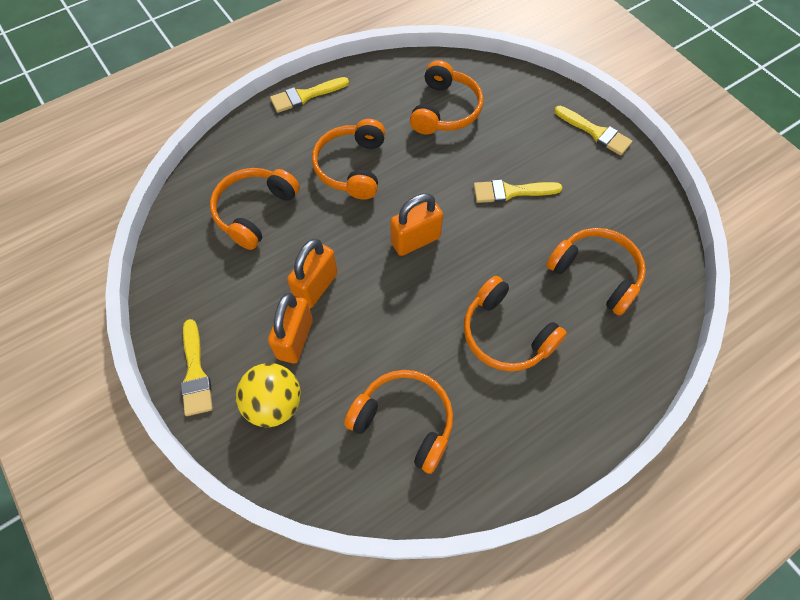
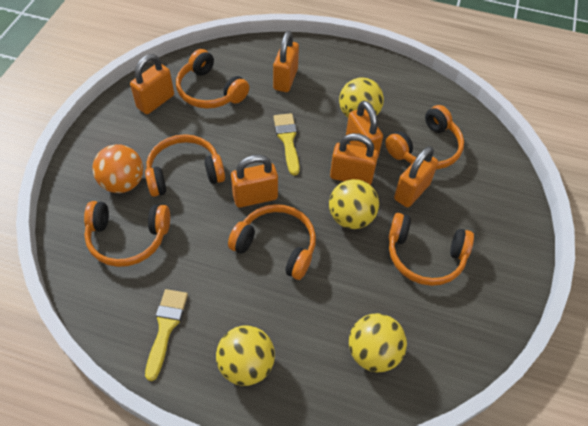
orange ball: 0 -> 1
orange padlock: 3 -> 6
yellow ball: 1 -> 4
yellow brush: 4 -> 2

